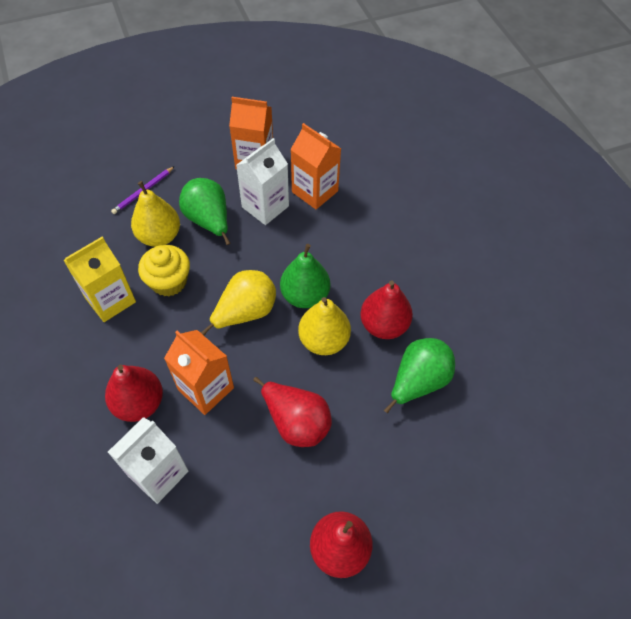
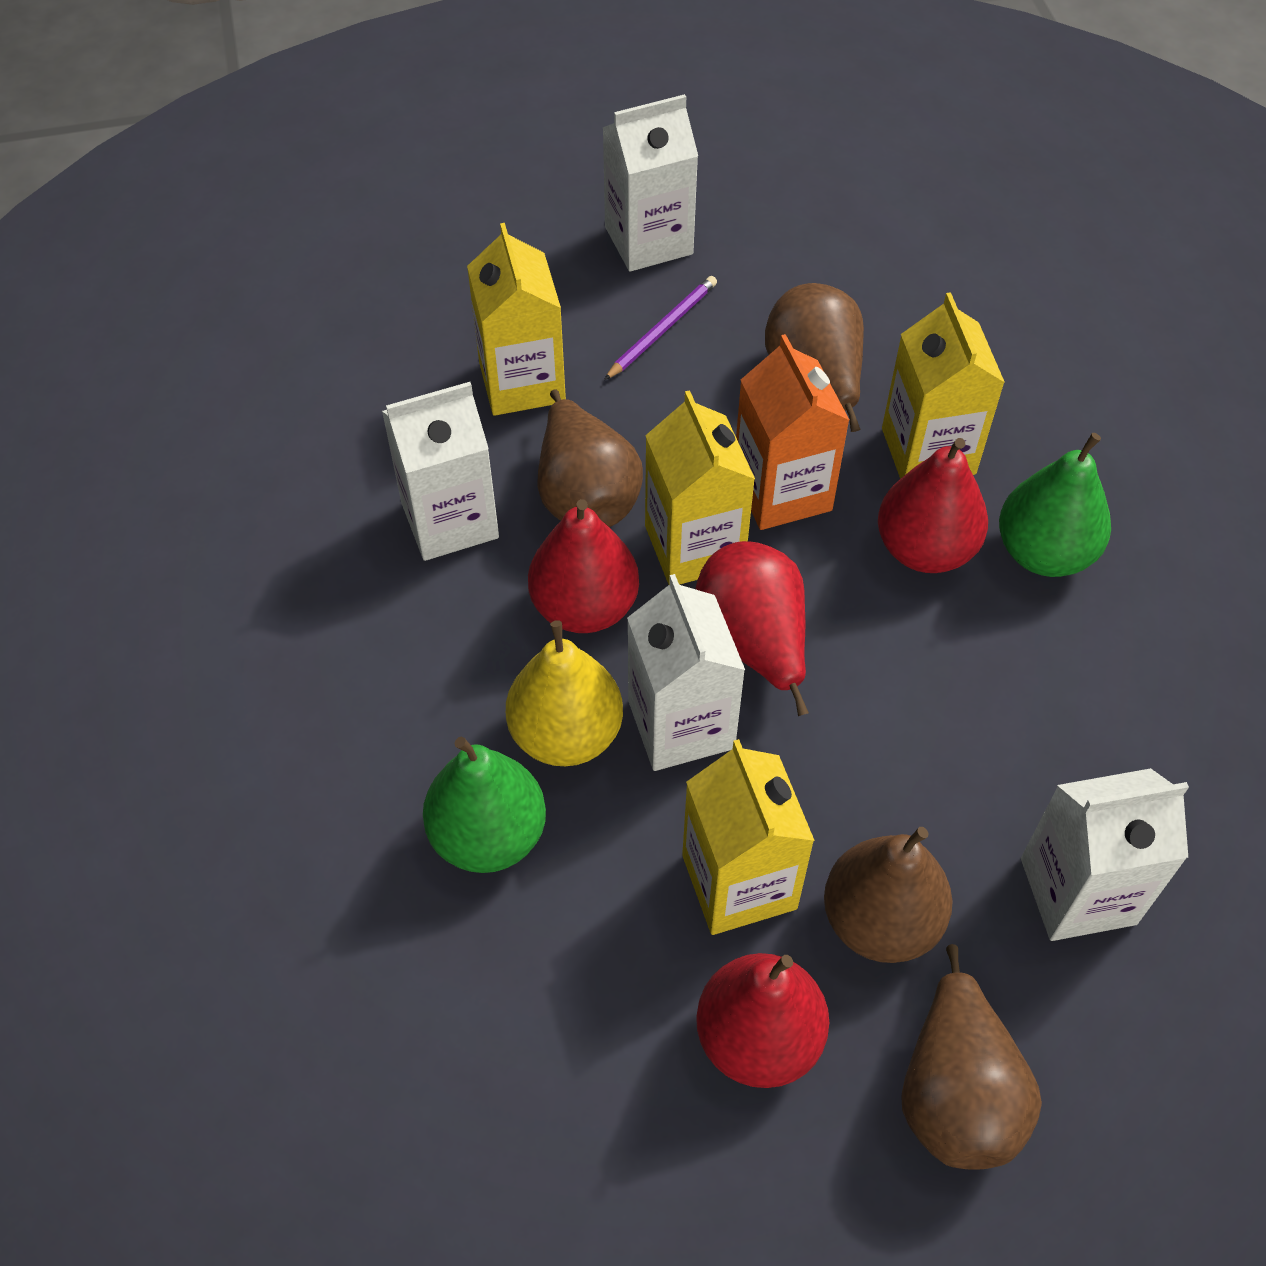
brown pear: 0 -> 4
green pear: 3 -> 2
orange carton: 3 -> 1
white carton: 2 -> 4
yellow carton: 1 -> 4
yellow cupcake: 1 -> 0
yellow pear: 3 -> 1

